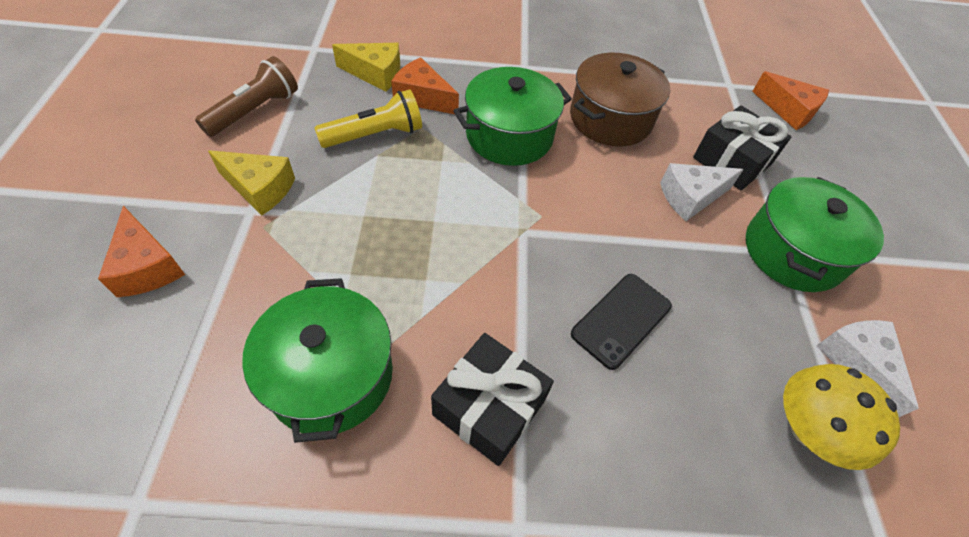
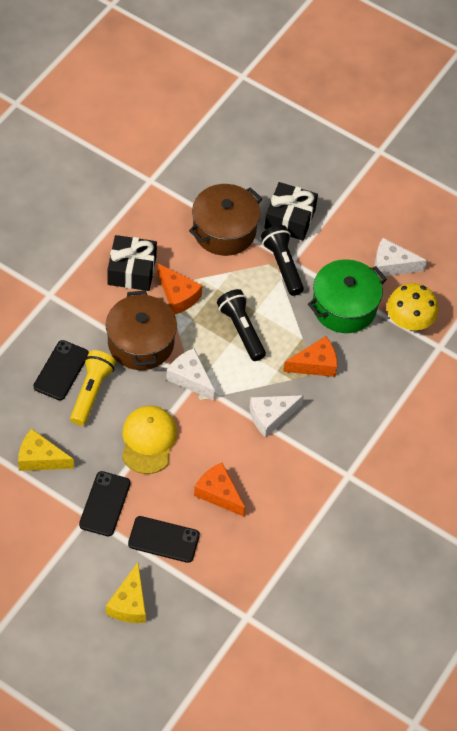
black flashlight: 0 -> 2
black phone: 1 -> 3
brown flashlight: 1 -> 0
brown pot: 1 -> 2
green pot: 3 -> 1
white cheese: 2 -> 3
yellow cap: 0 -> 1

